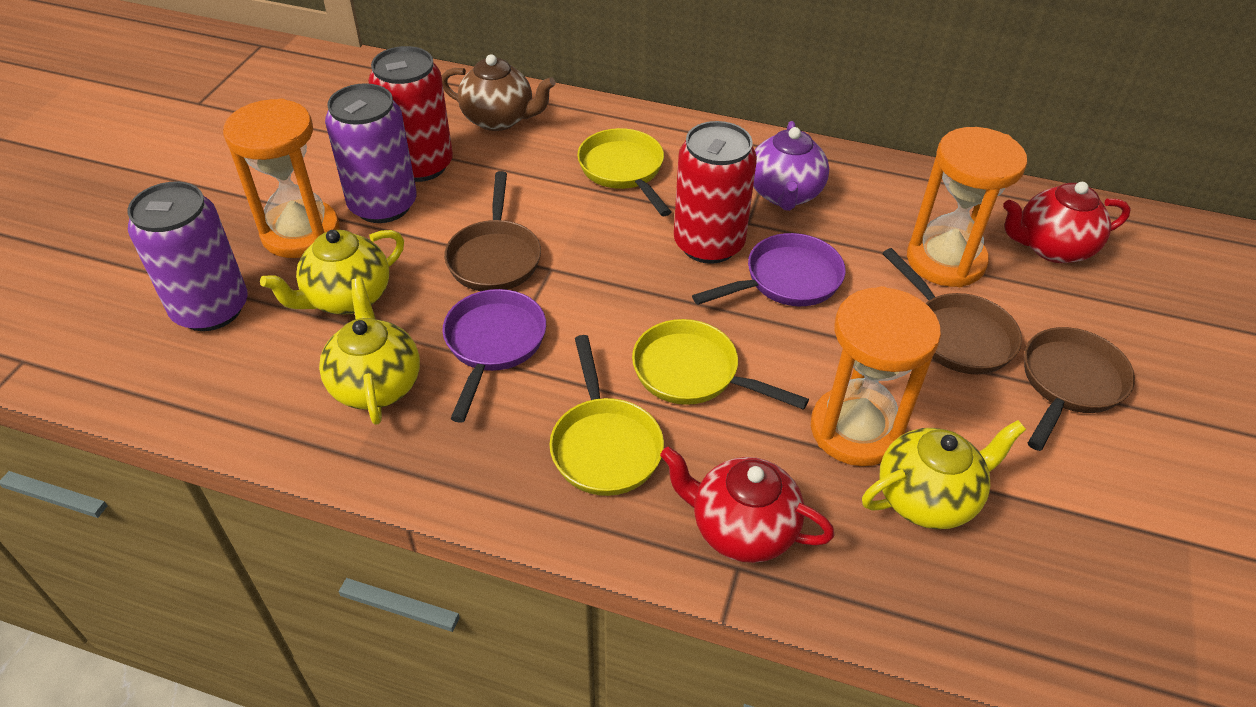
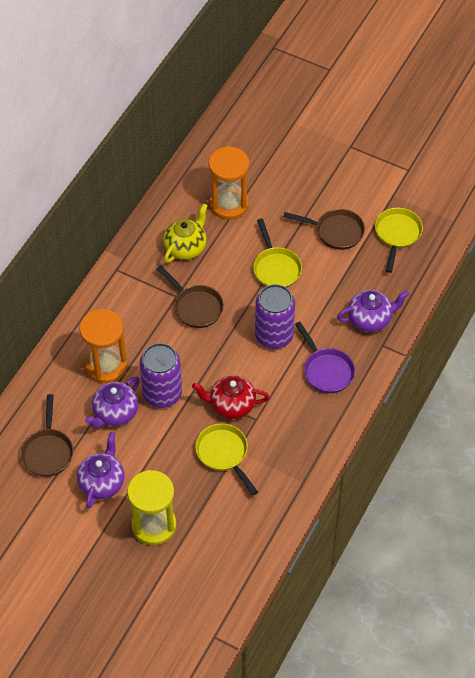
brown teapot: 1 -> 0
orange hourglass: 3 -> 2
purple pan: 2 -> 1
purple teapot: 1 -> 3
red can: 2 -> 0
red teapot: 2 -> 1
yellow hourglass: 0 -> 1
yellow teapot: 3 -> 1

